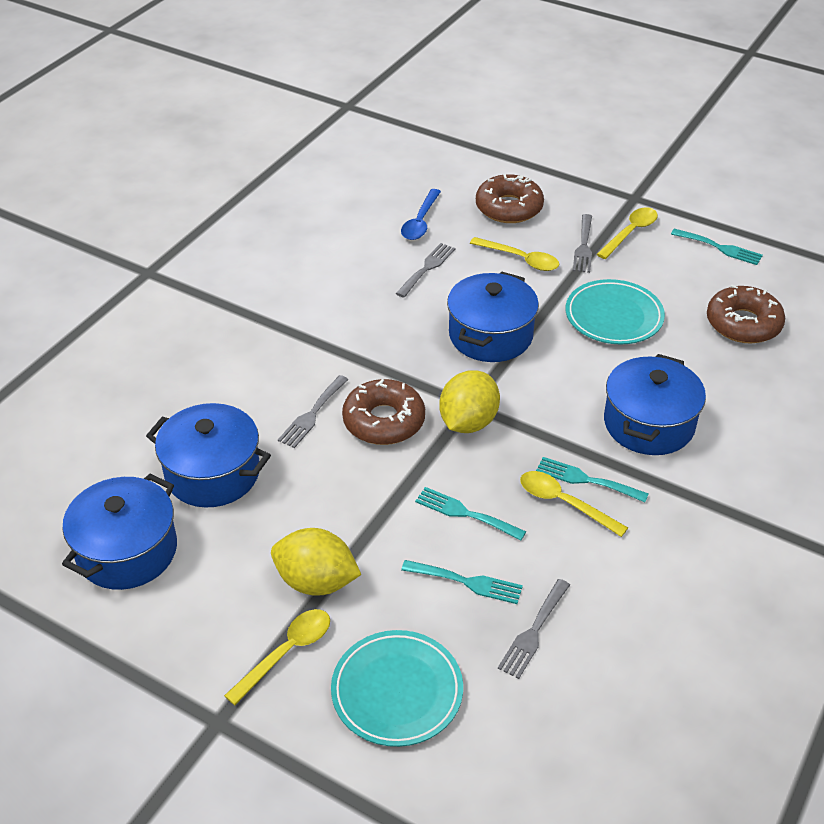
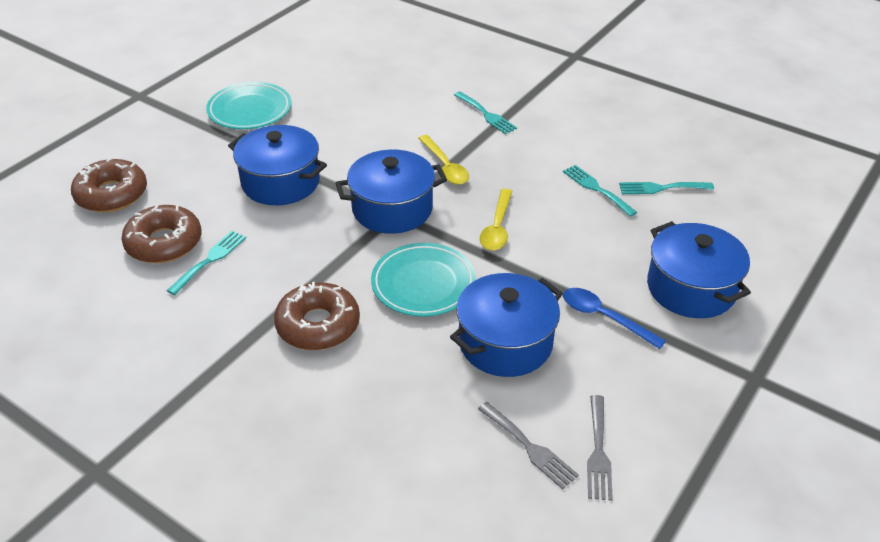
grey fork: 4 -> 2
yellow lemon: 2 -> 0
yellow spoon: 4 -> 2

